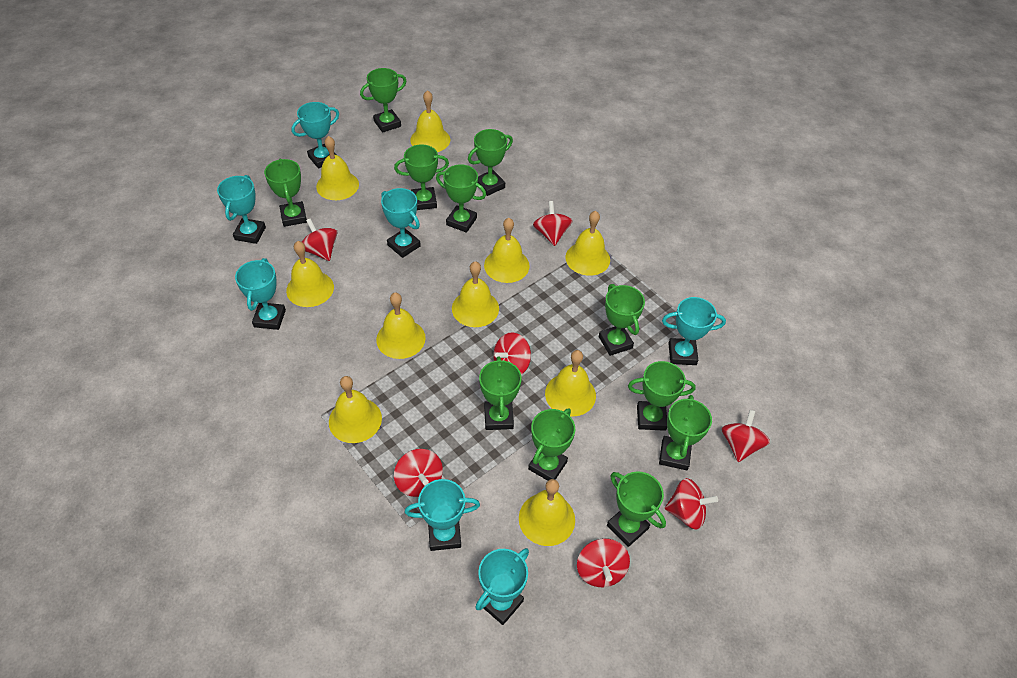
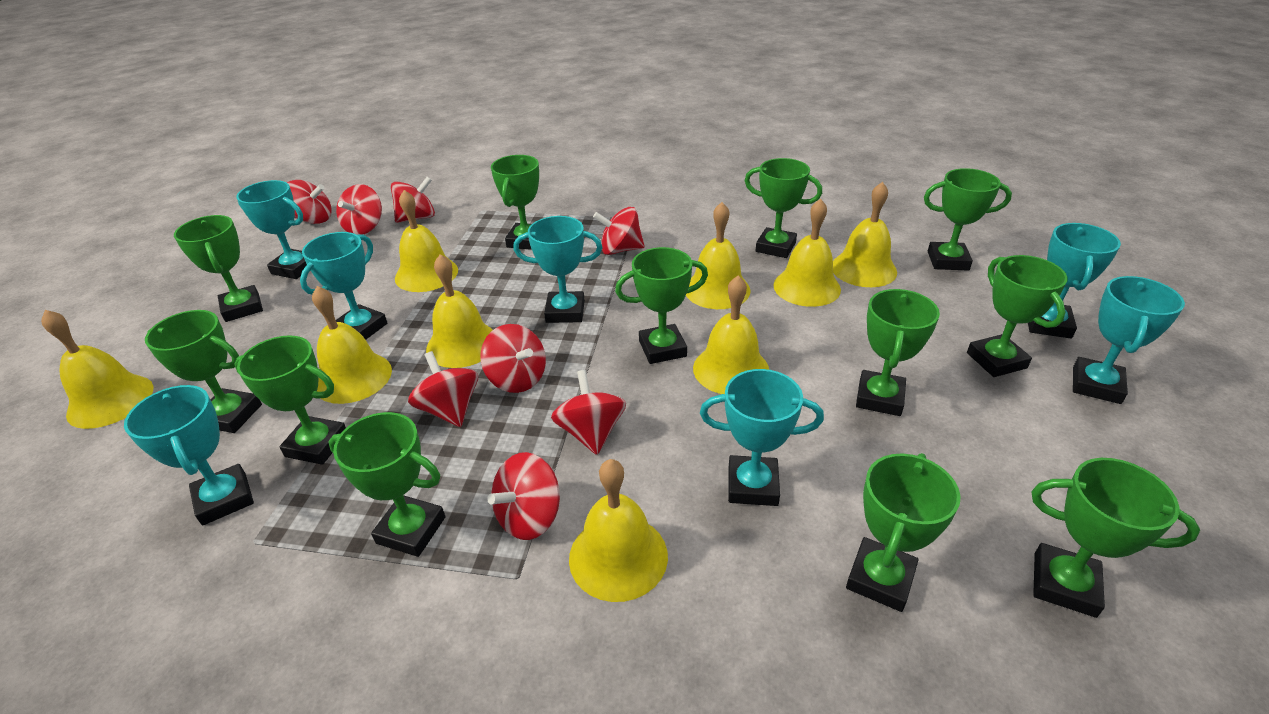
green trophy: 11 -> 12
red spinning top: 7 -> 8
yellow bell: 10 -> 9

